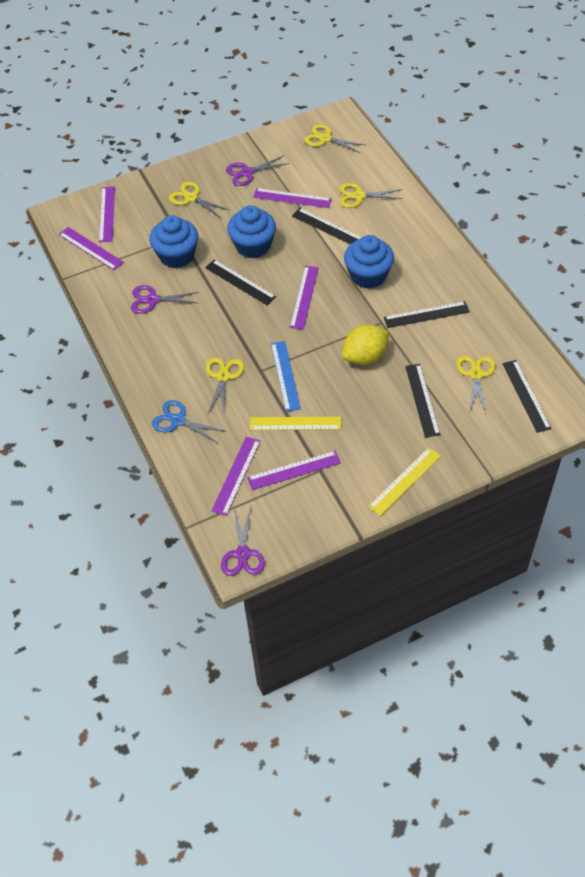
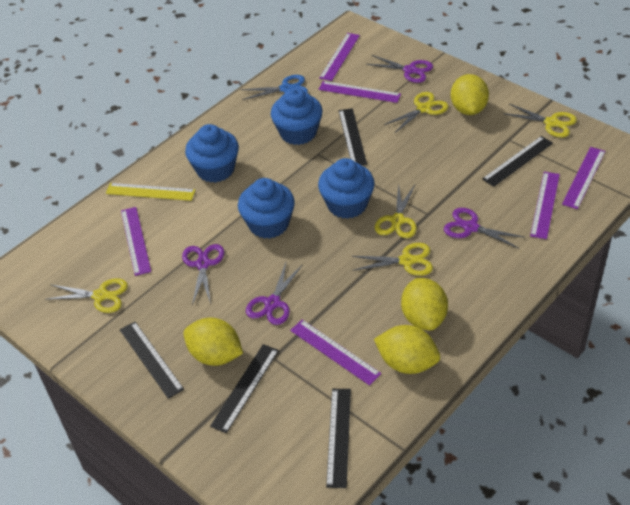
blue cupcake: 3 -> 4
blue ruler: 1 -> 0
purple scissors: 3 -> 4
yellow lemon: 1 -> 4
yellow ruler: 2 -> 1

